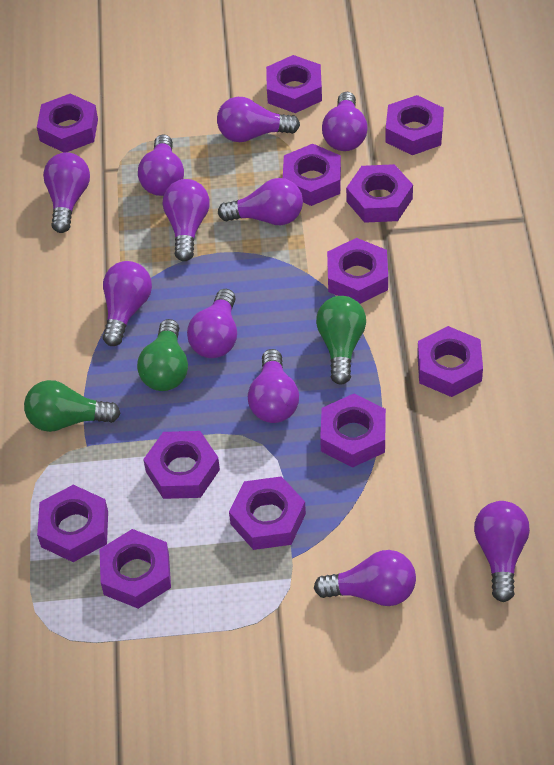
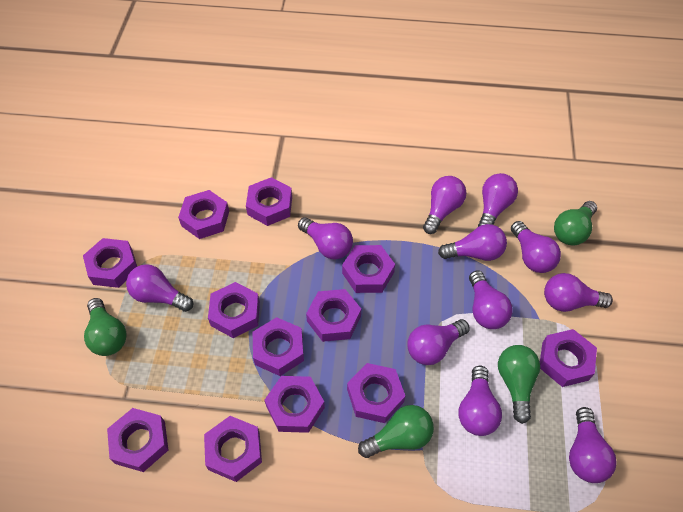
green light bulb: 3 -> 4

